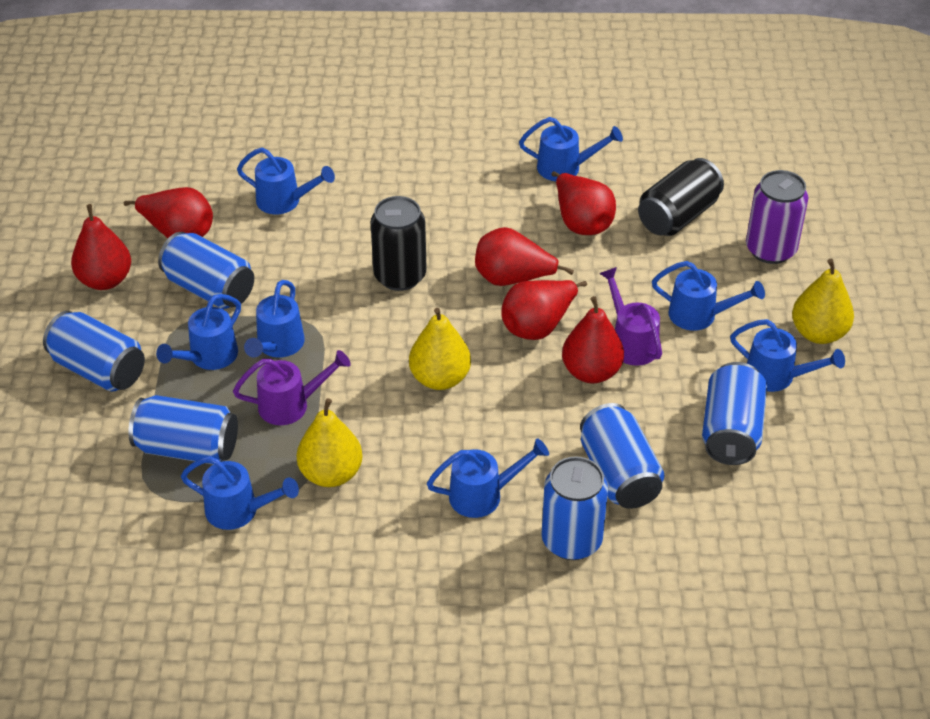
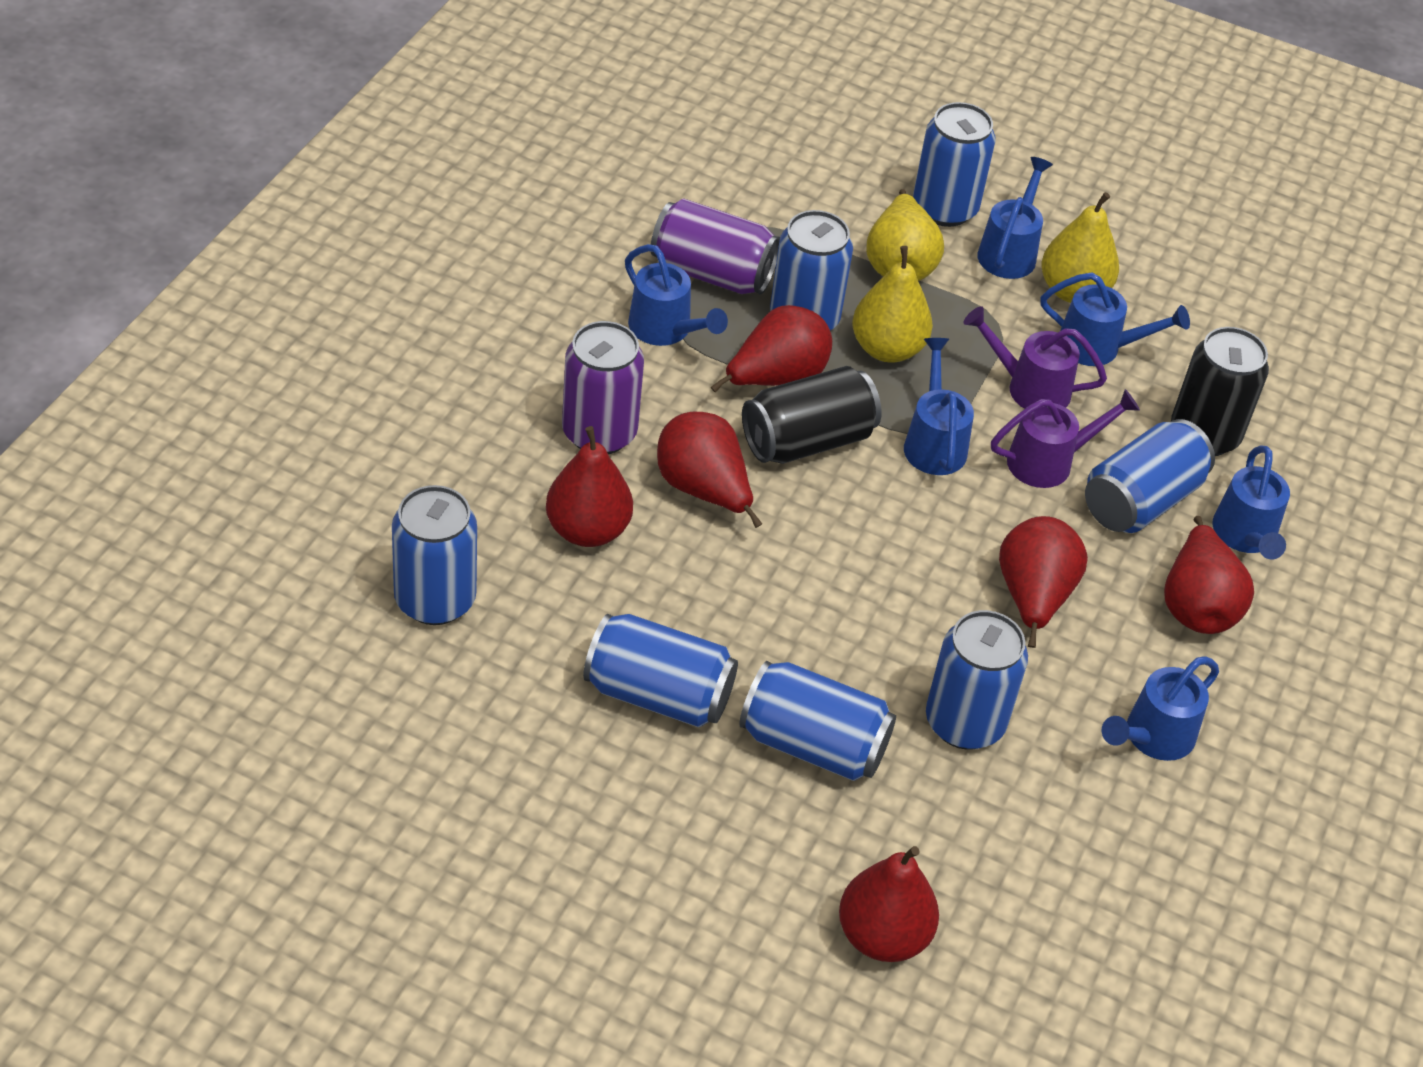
blue can: 6 -> 7
blue watering can: 8 -> 6
purple can: 1 -> 2

